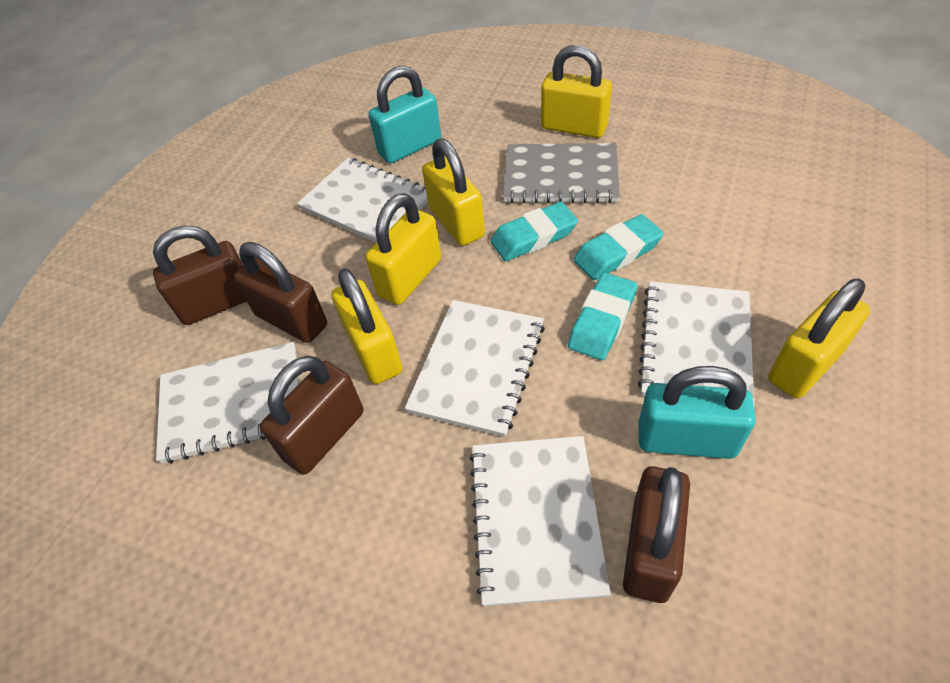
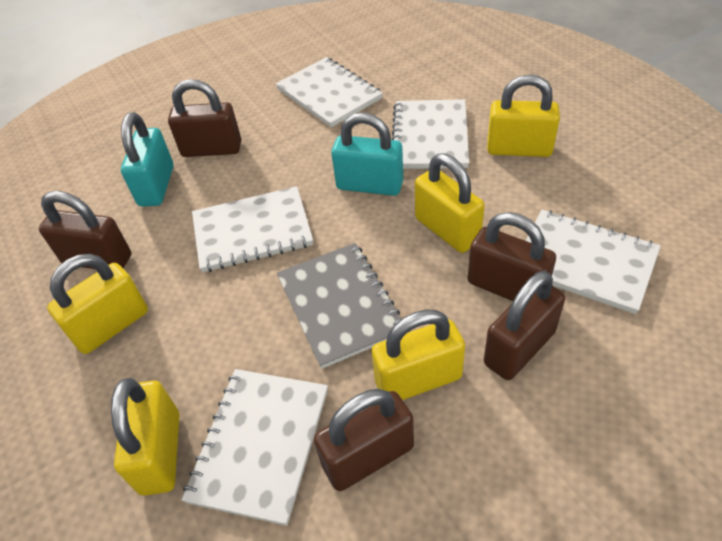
brown padlock: 4 -> 5
turquoise eraser: 3 -> 0

